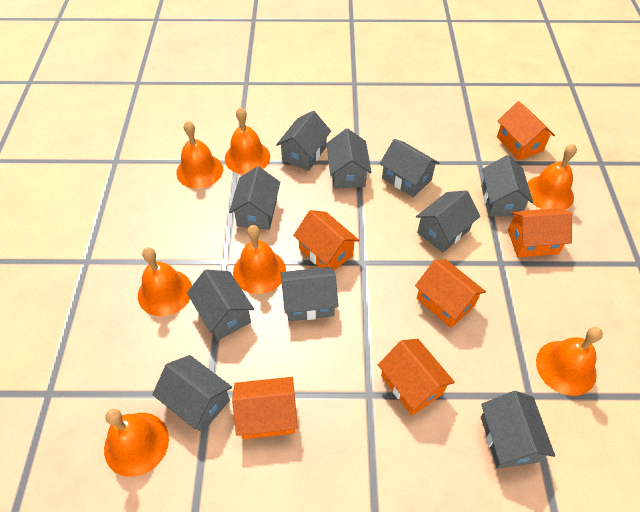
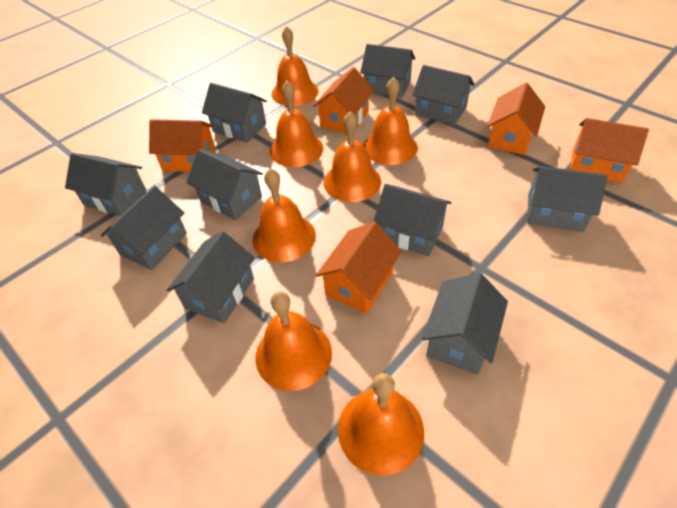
orange house: 6 -> 5

